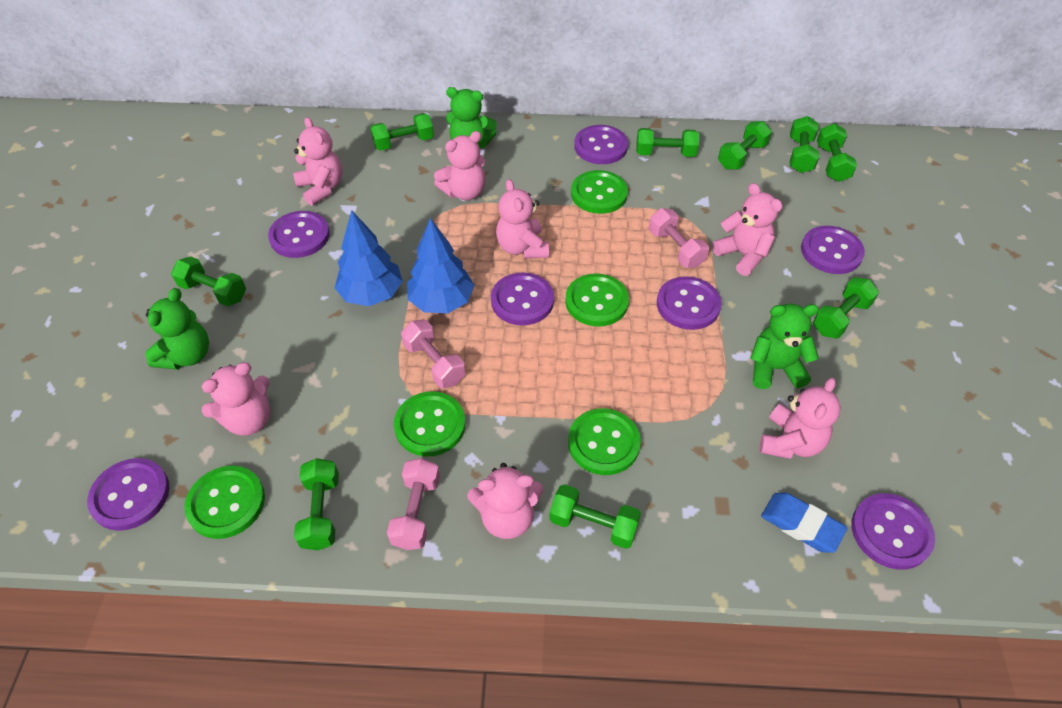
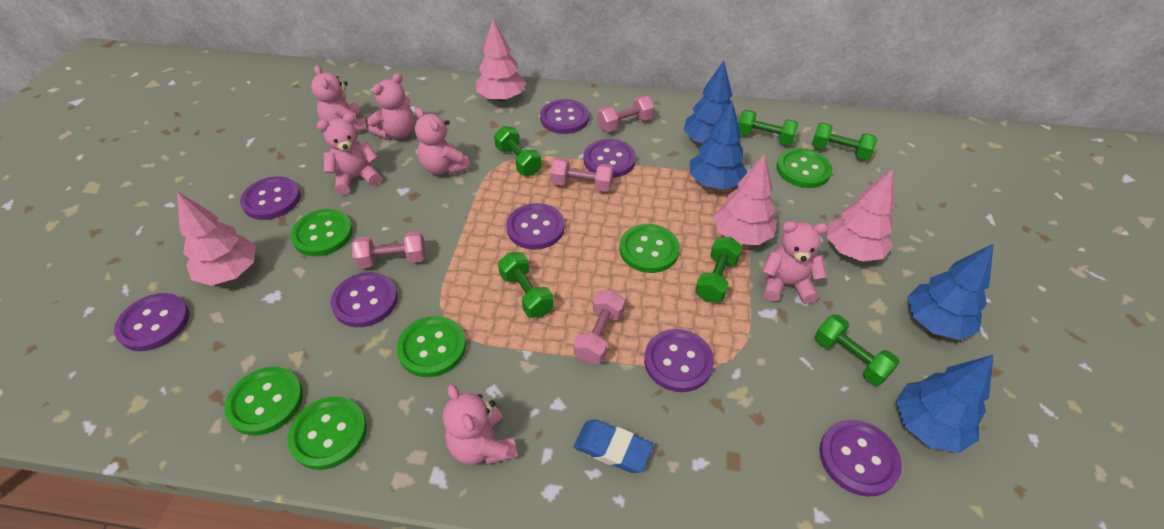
blue tree: 2 -> 4
green button: 5 -> 6
green dumbbell: 9 -> 6
green teddy bear: 3 -> 0
pink dumbbell: 3 -> 4
pink teddy bear: 7 -> 6
pink tree: 0 -> 4
purple button: 7 -> 8

